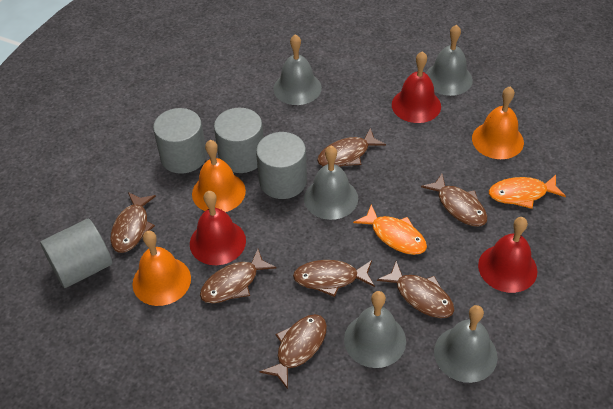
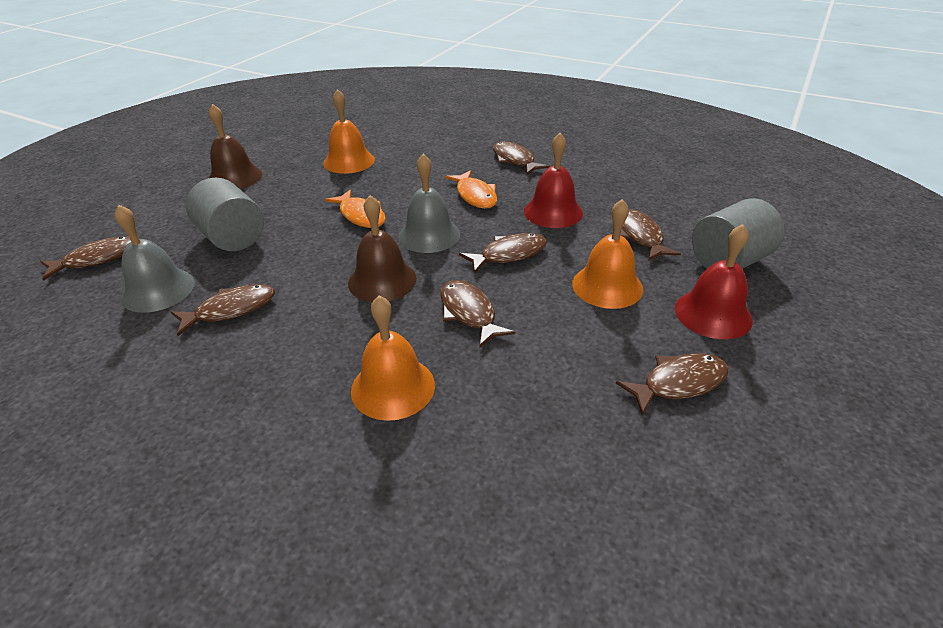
brown bell: 0 -> 2
grey bell: 5 -> 2
grey cylinder: 4 -> 2
red bell: 3 -> 2

